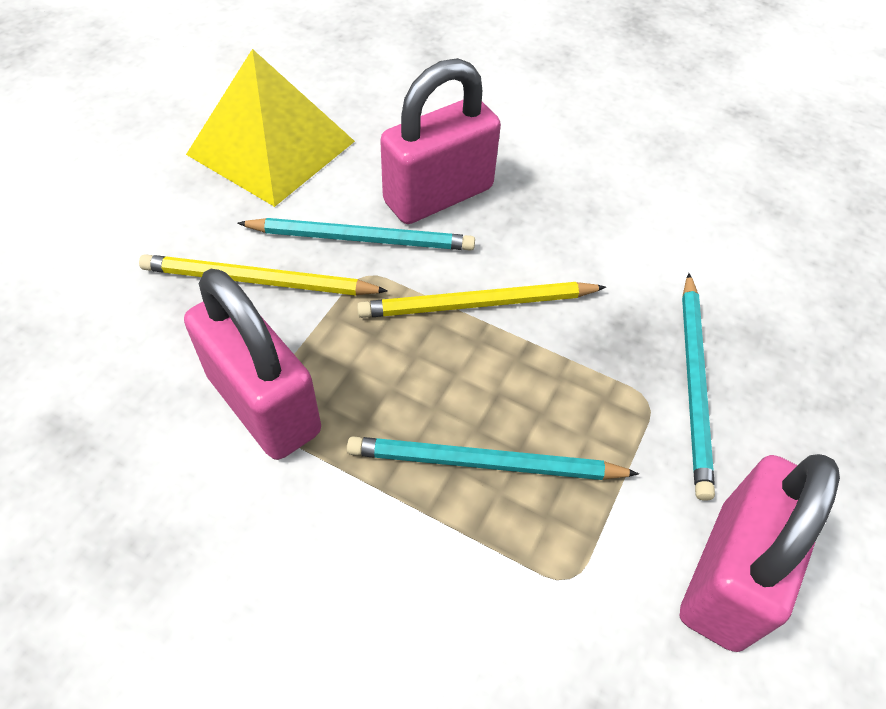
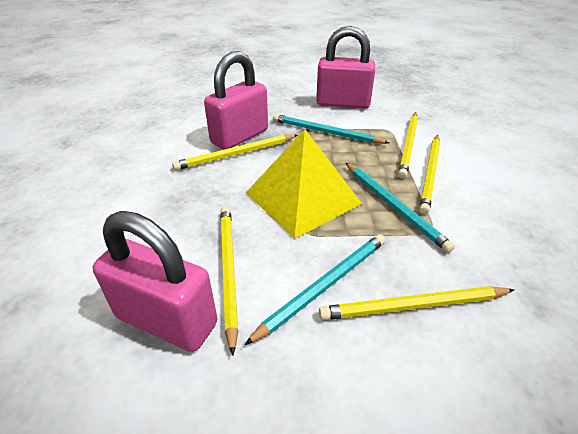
yellow pencil: 2 -> 5

